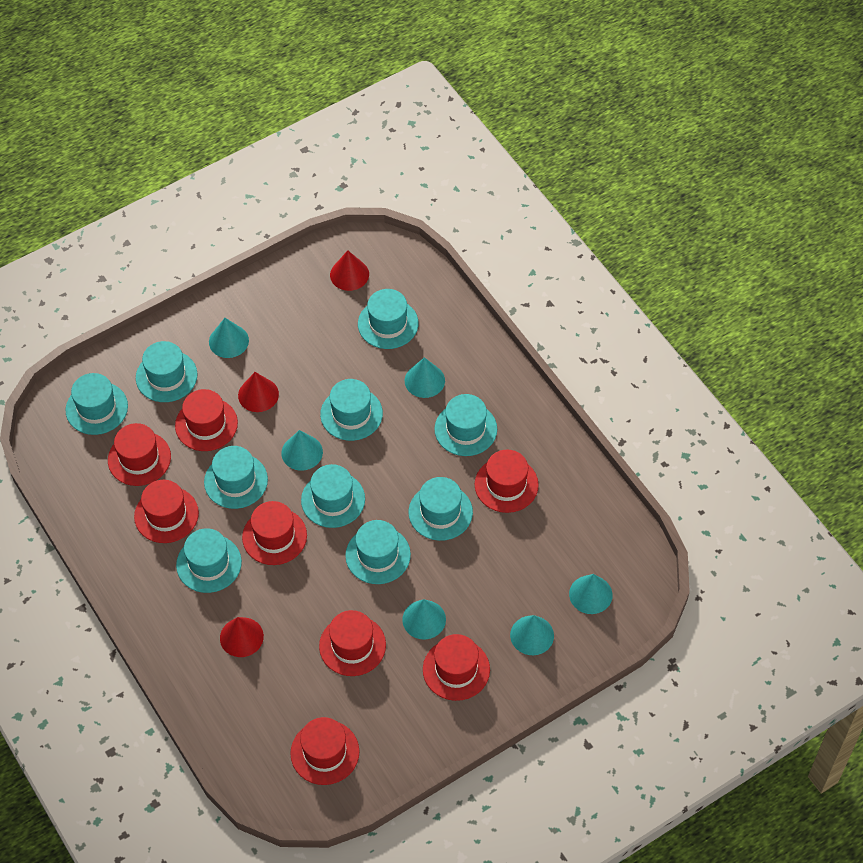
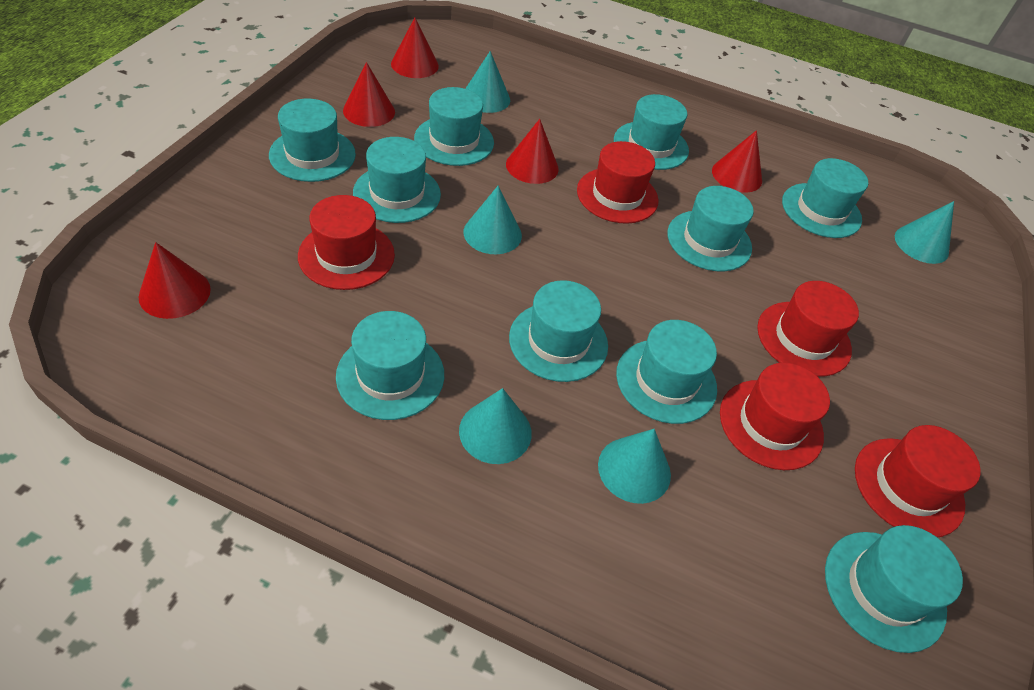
red cone: 3 -> 5
red hat: 8 -> 5
turquoise cone: 6 -> 5

